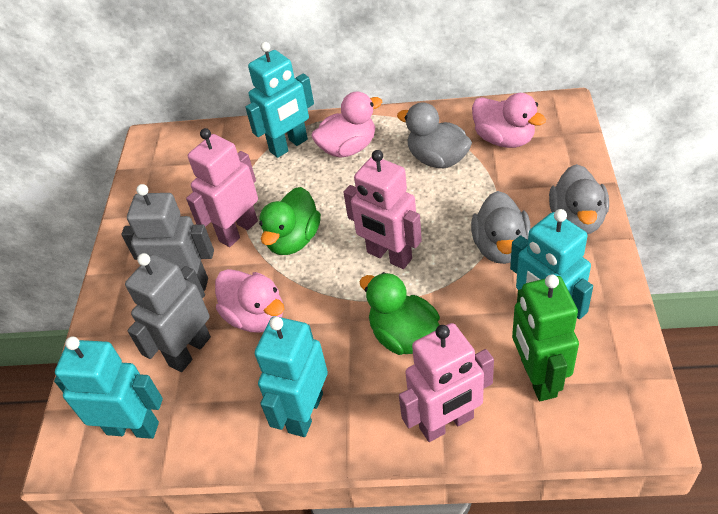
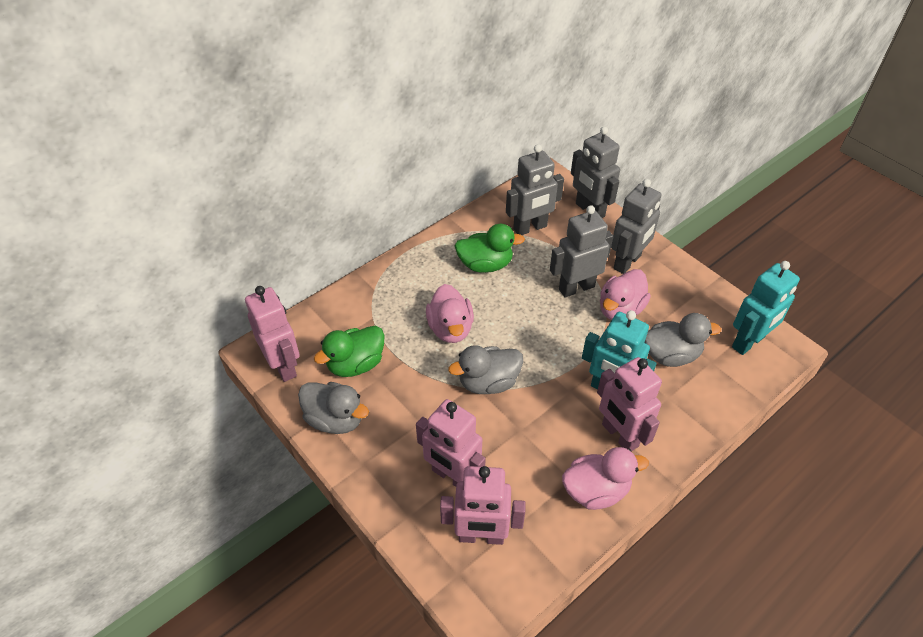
green robot: 1 -> 0
grey robot: 2 -> 4
pink robot: 3 -> 4
turquoise robot: 4 -> 2

